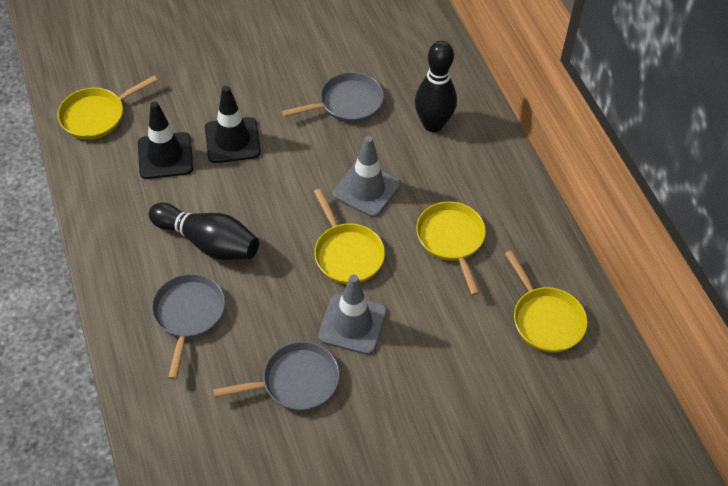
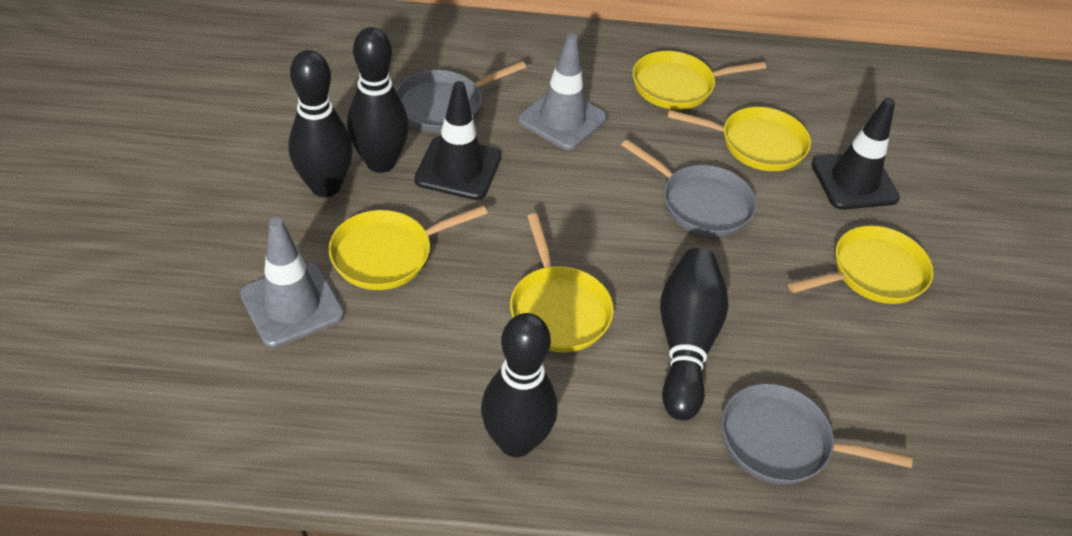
black bowling pin: 2 -> 4
yellow pan: 4 -> 5

